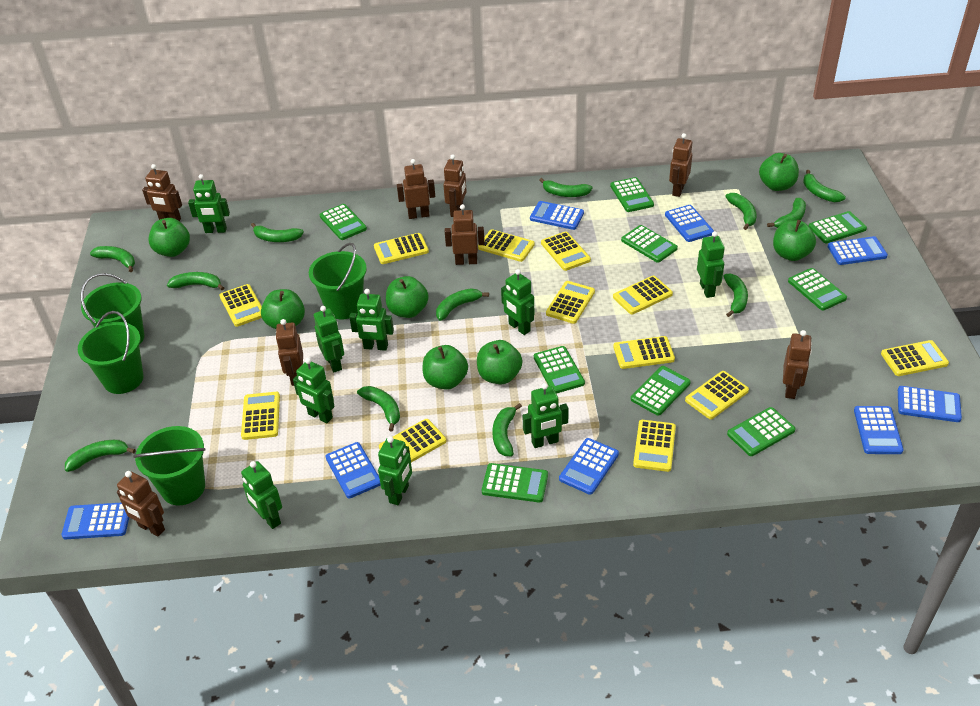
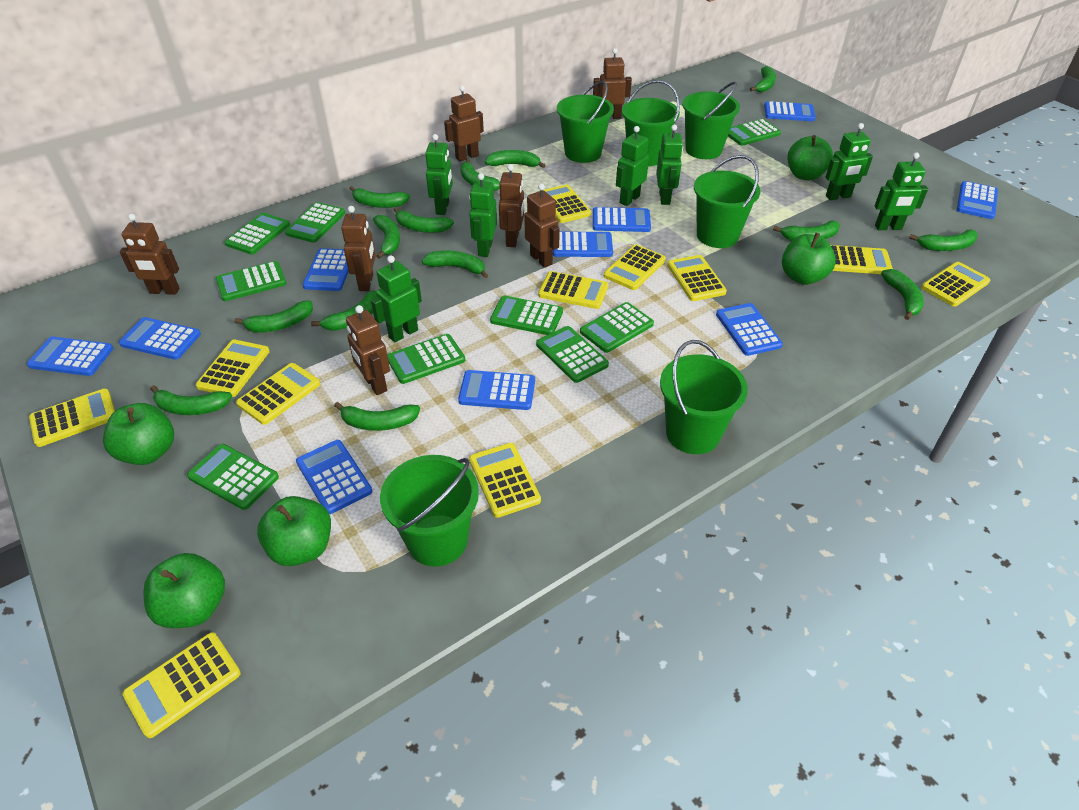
blue calculator: 8 -> 10
brown robot: 8 -> 7
green apple: 7 -> 5
green banana: 12 -> 14
green bucket: 4 -> 6
green robot: 9 -> 7
yellow calculator: 12 -> 11

